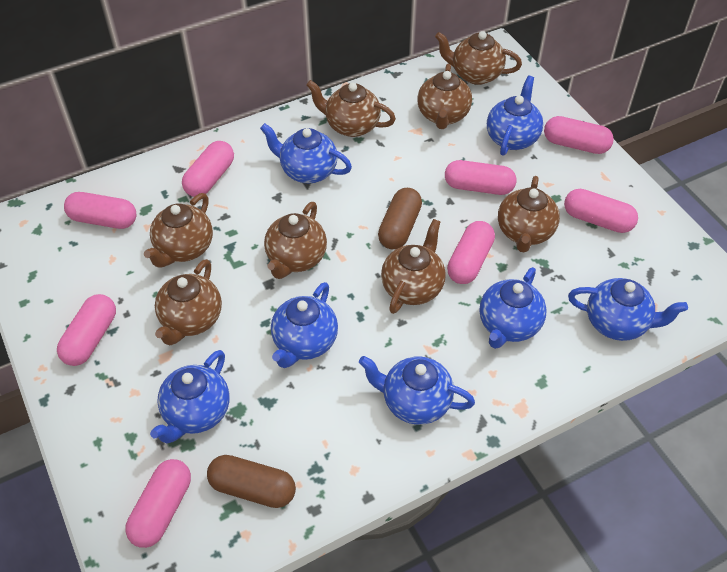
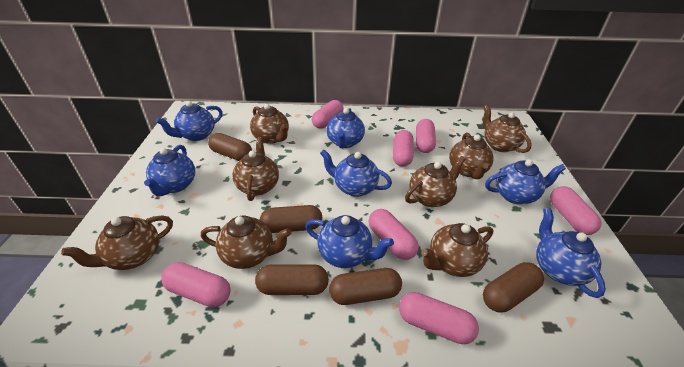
brown capsule: 2 -> 5
pink capsule: 8 -> 7

